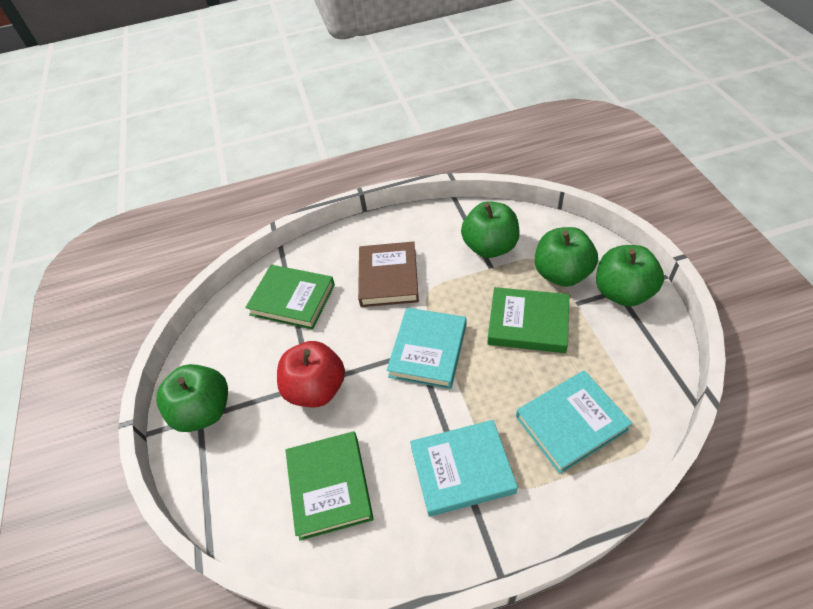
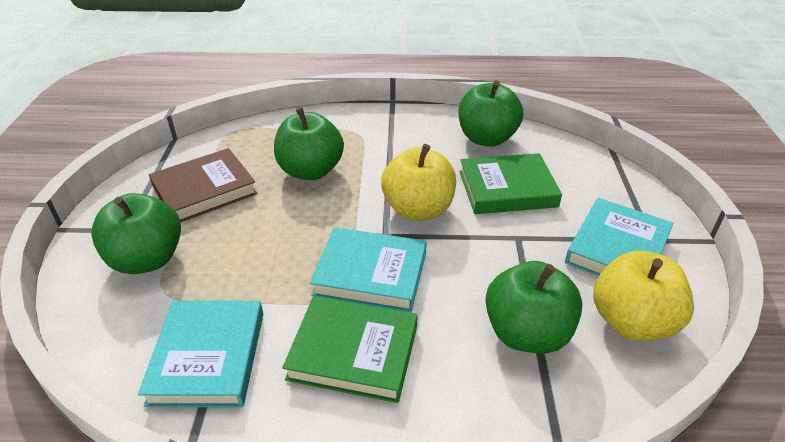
green book: 3 -> 2
red apple: 1 -> 0
yellow apple: 0 -> 2

